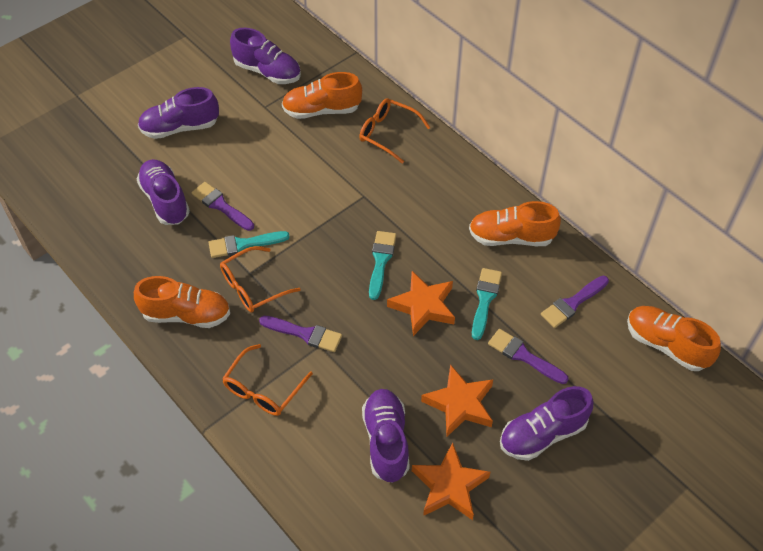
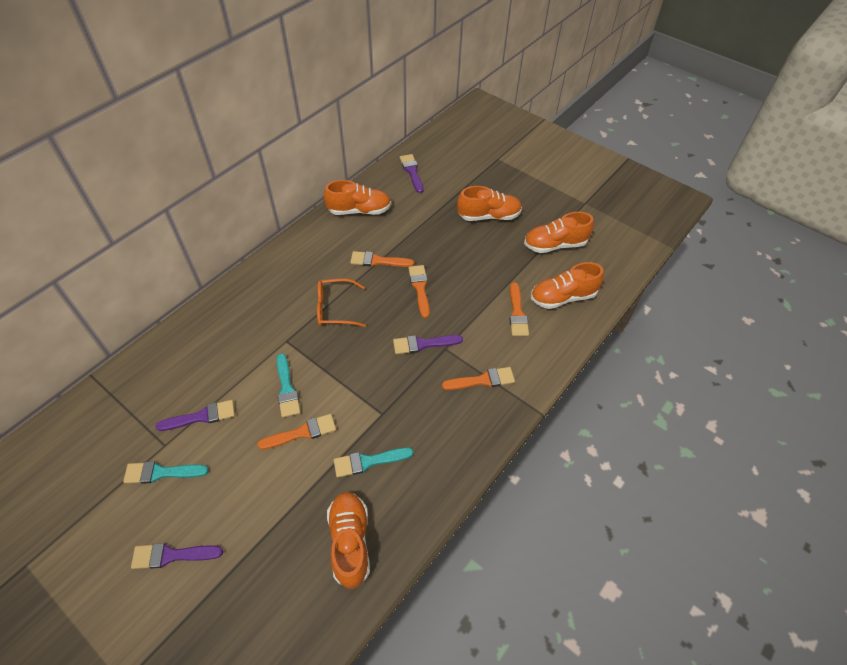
orange brush: 0 -> 5
orange glasses: 3 -> 1
orange shoe: 4 -> 5
orange star: 3 -> 0
purple shoe: 5 -> 0

